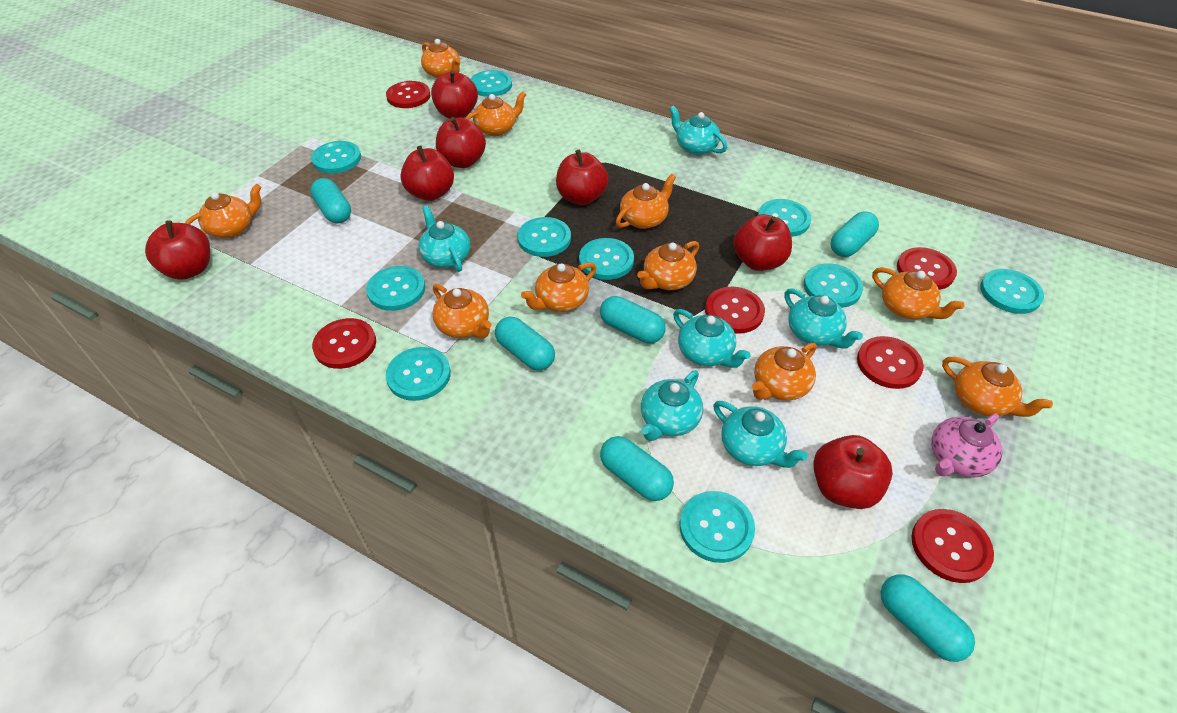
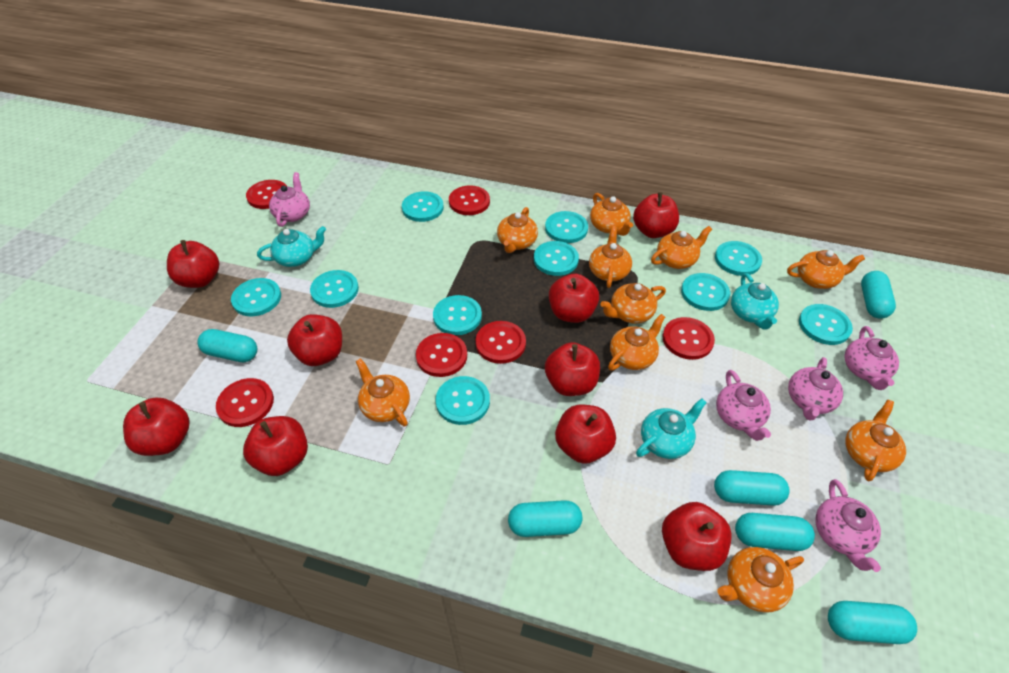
pink teapot: 1 -> 5
red apple: 7 -> 9
turquoise teapot: 6 -> 3

